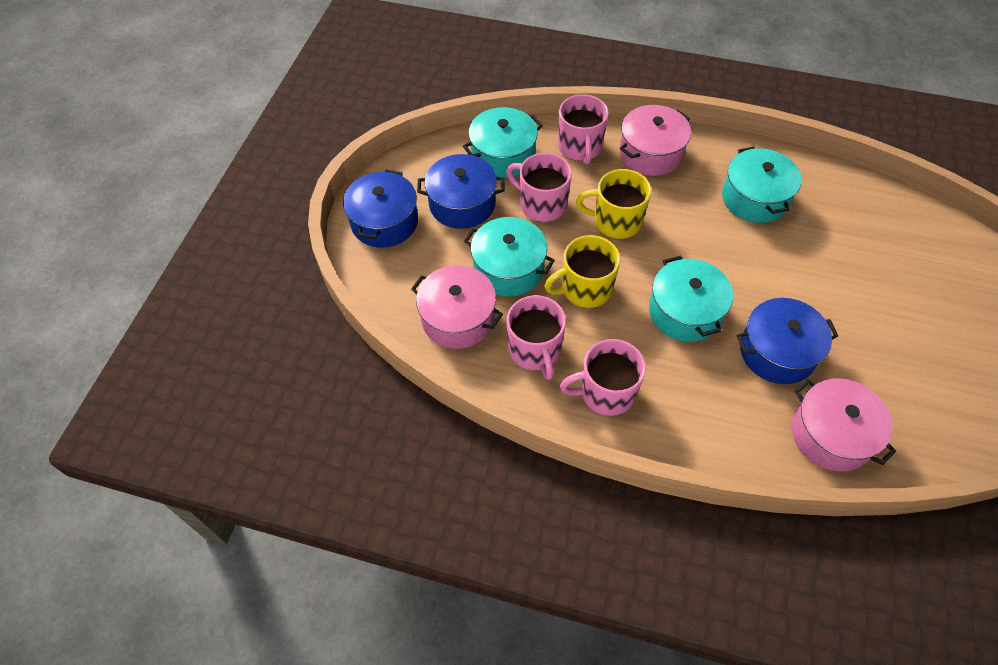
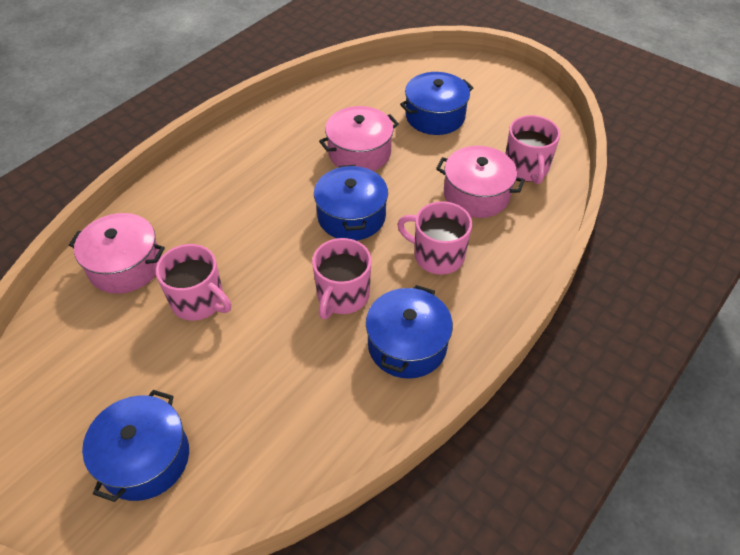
blue pot: 3 -> 4
turquoise pot: 4 -> 0
yellow mug: 2 -> 0

